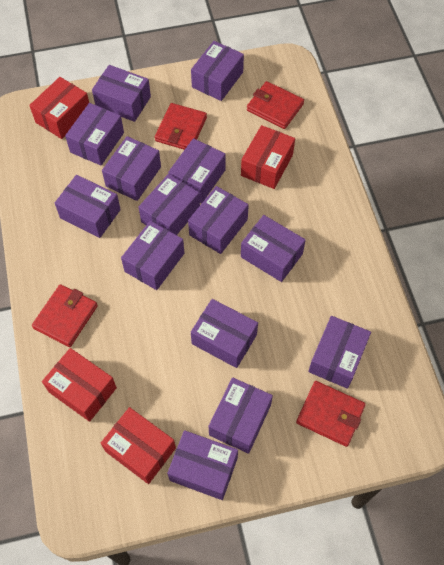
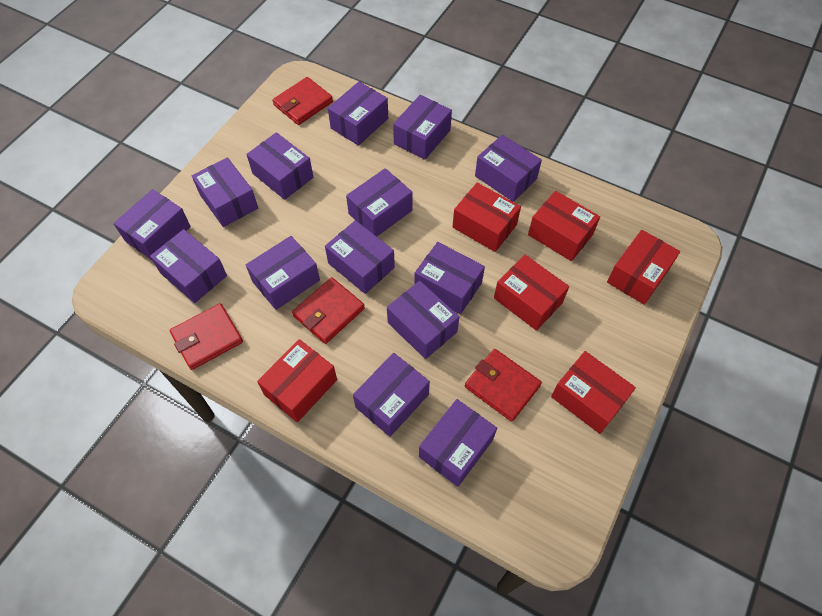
red box: 4 -> 6

